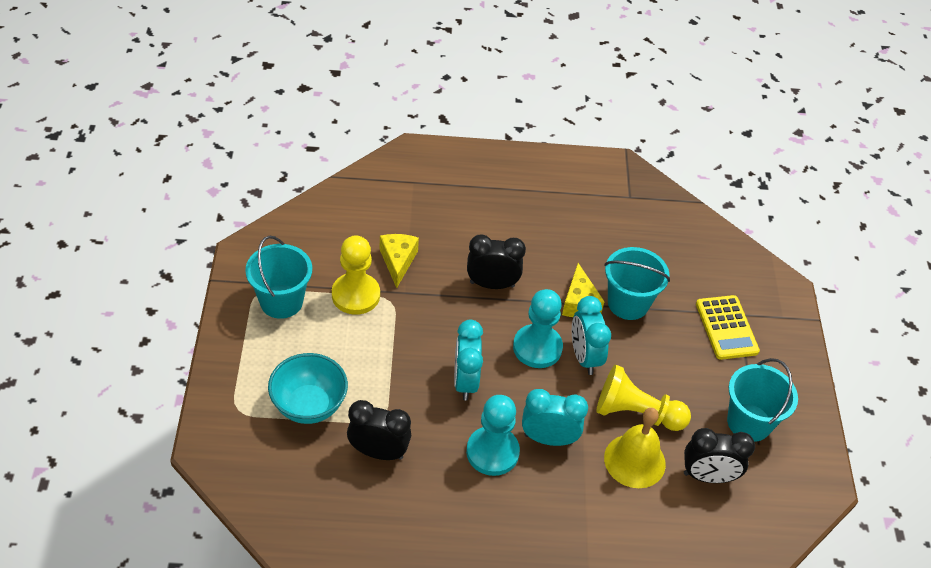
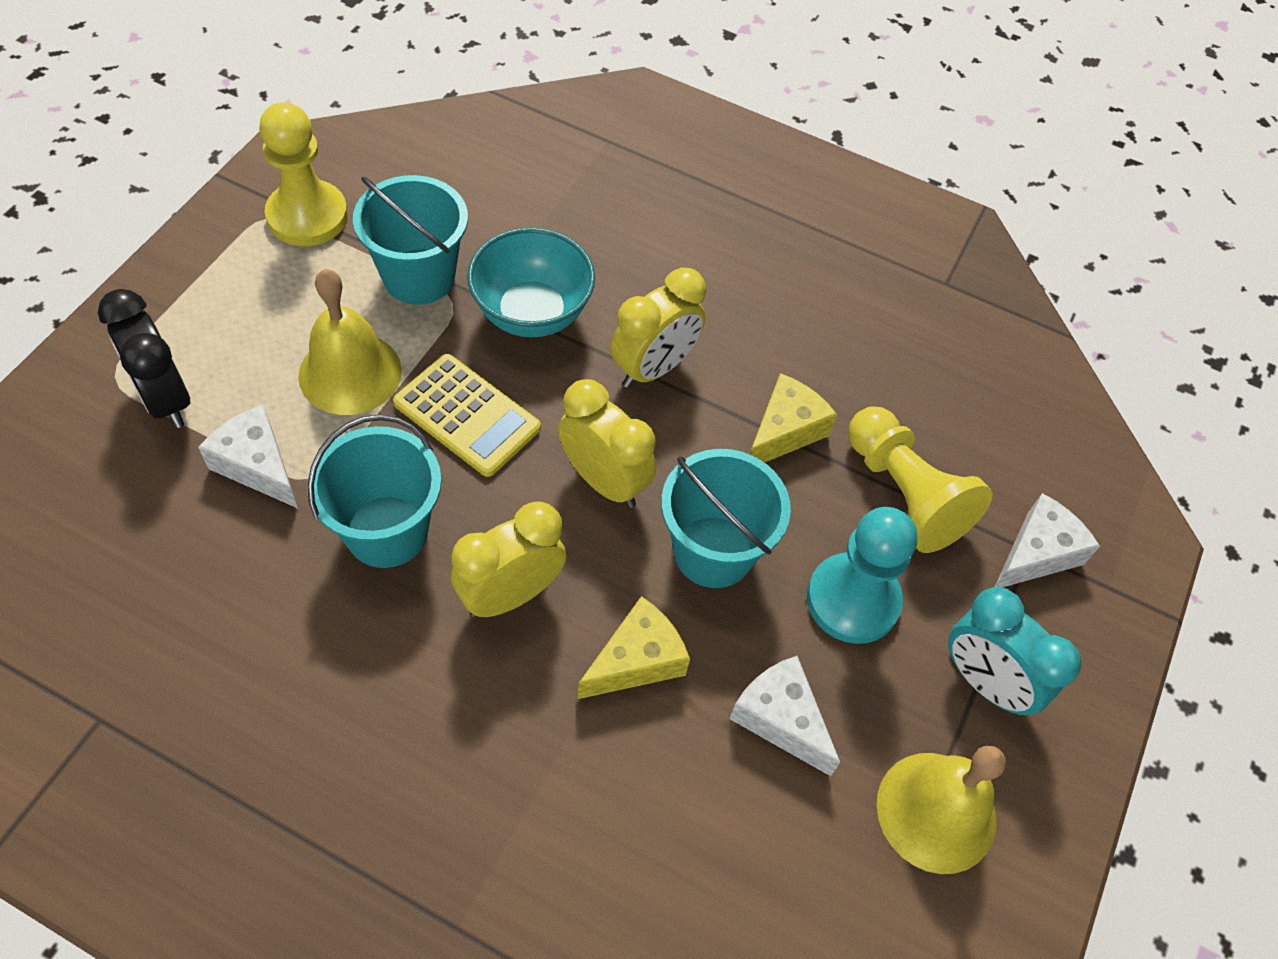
black clock: 3 -> 1
turquoise clock: 3 -> 1
turquoise pawn: 2 -> 1
white cheese: 0 -> 3
yellow bell: 1 -> 2
yellow clock: 0 -> 3

